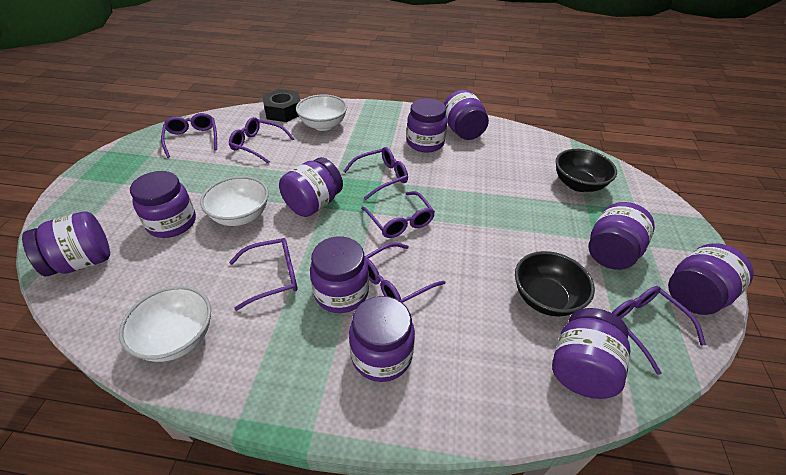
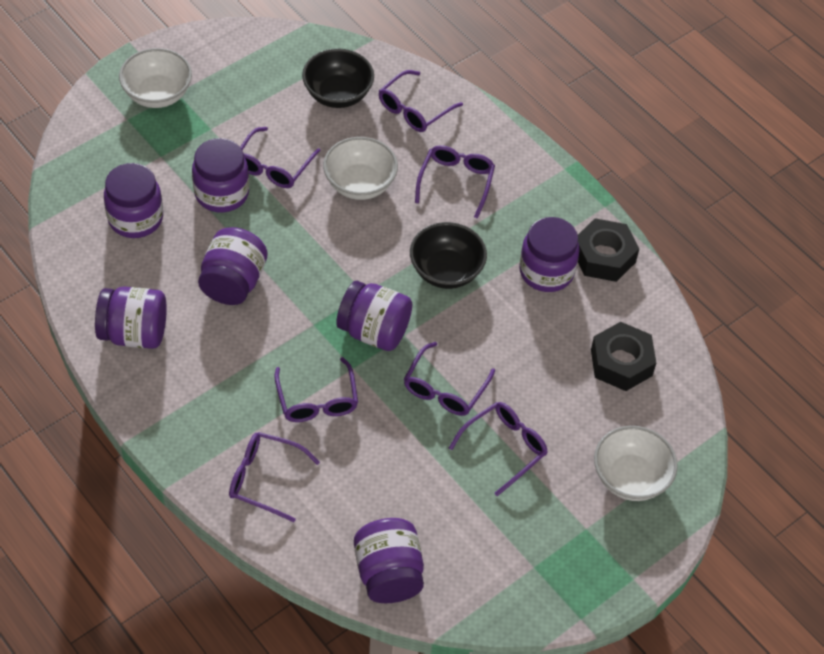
black nut: 1 -> 2
purple jar: 10 -> 7

